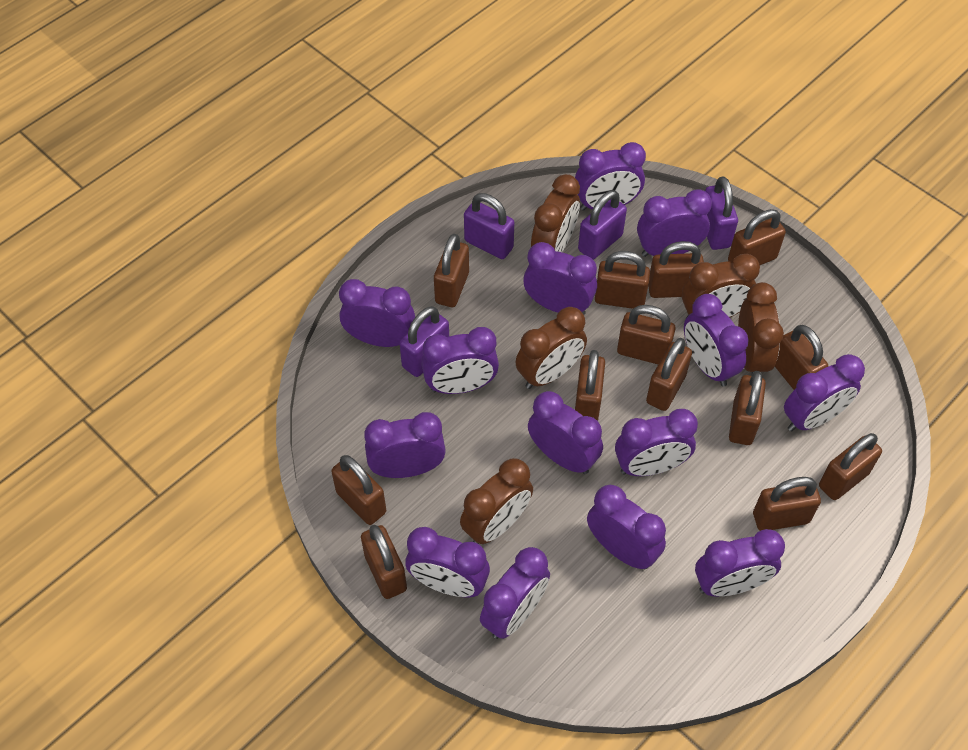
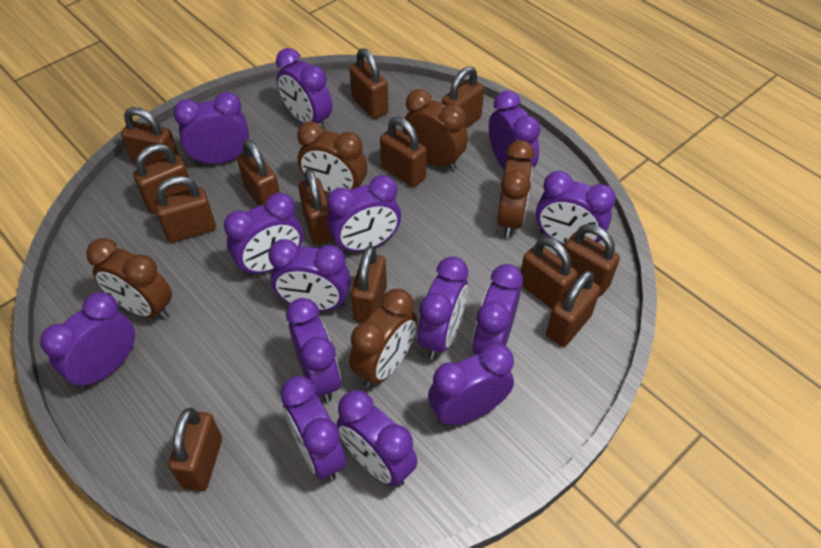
purple padlock: 4 -> 0

